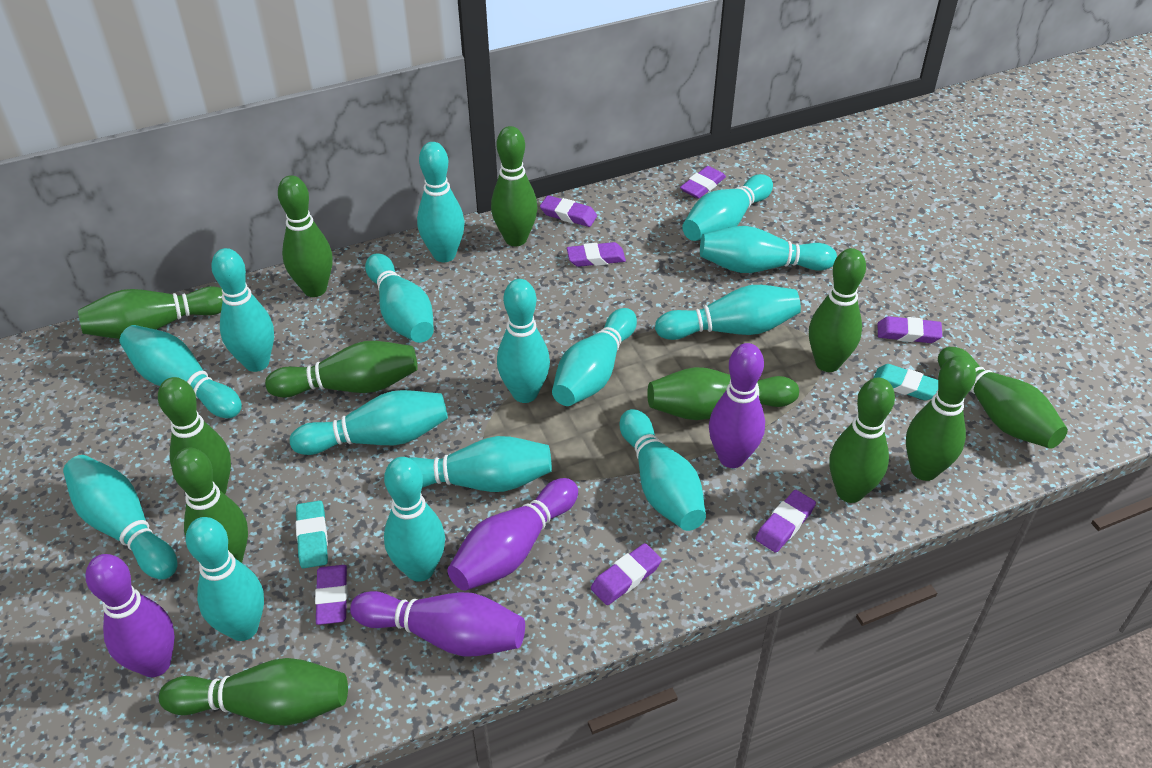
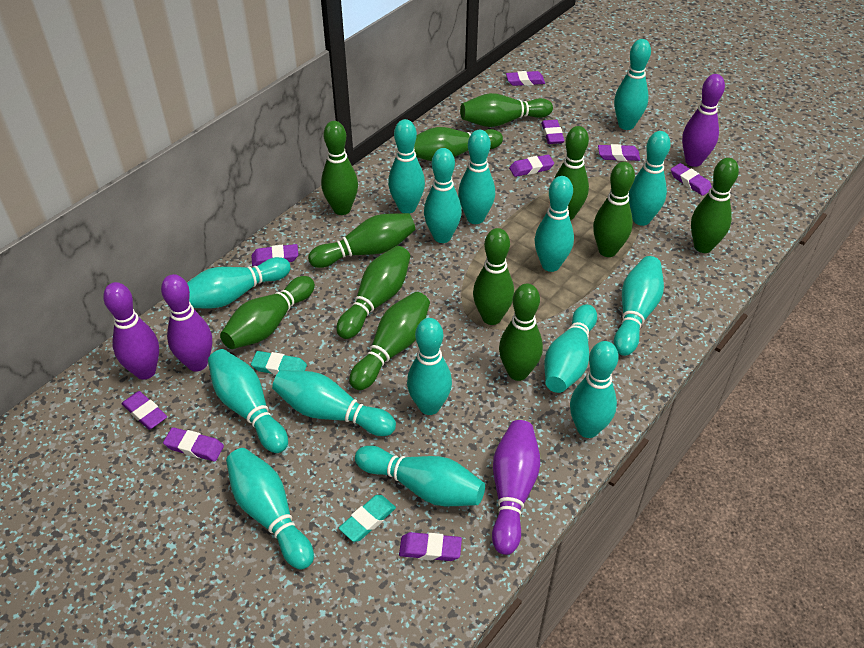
purple eraser: 7 -> 9

